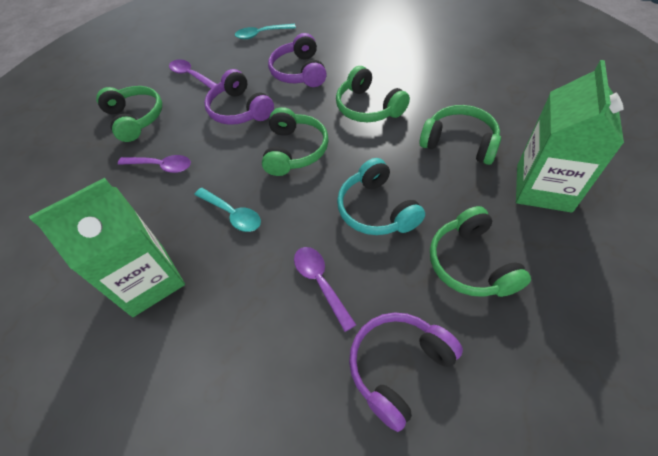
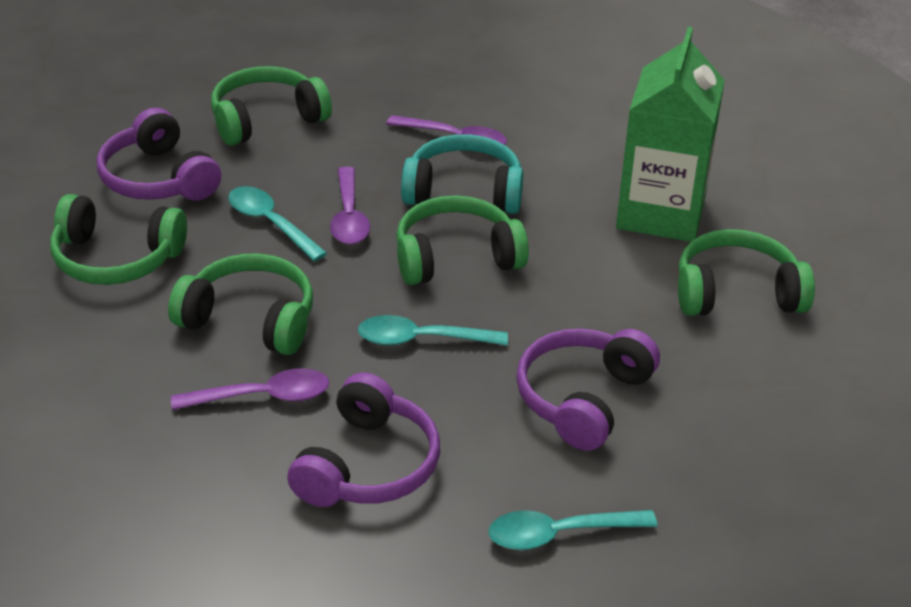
green carton: 2 -> 1
turquoise spoon: 2 -> 3

